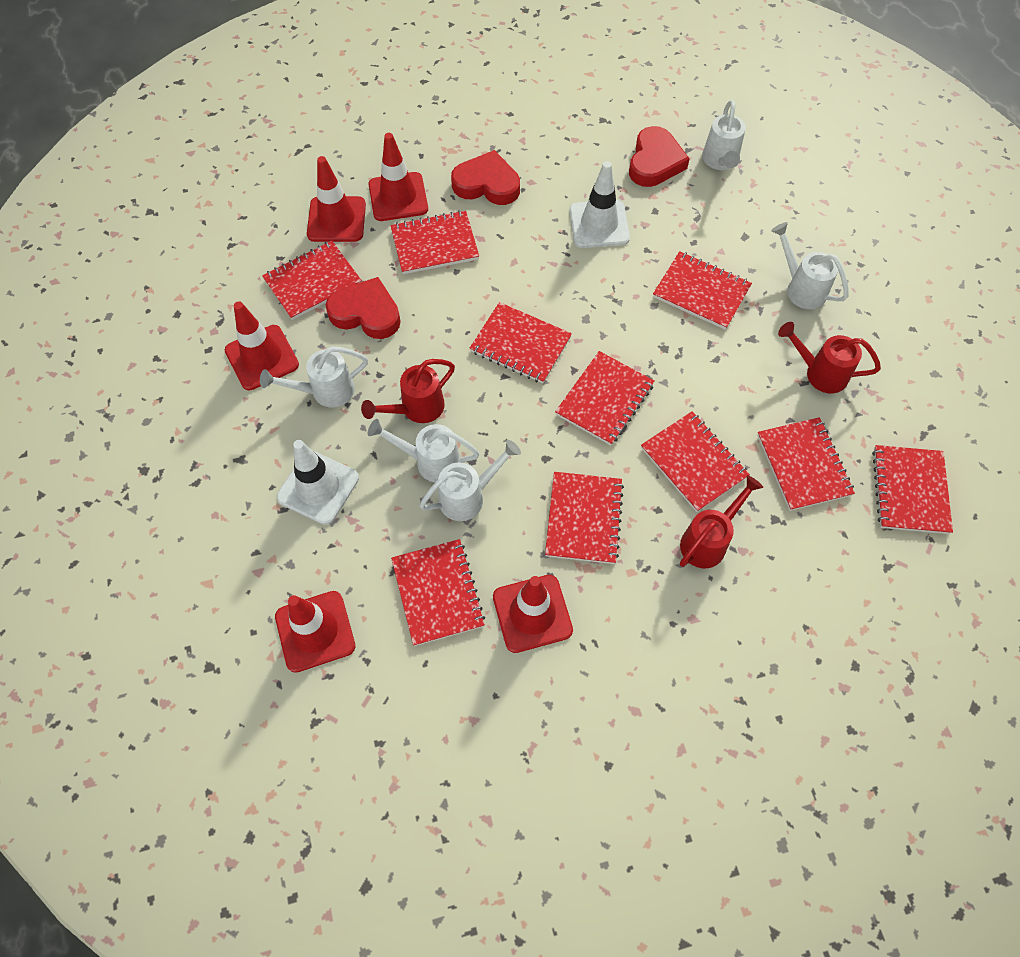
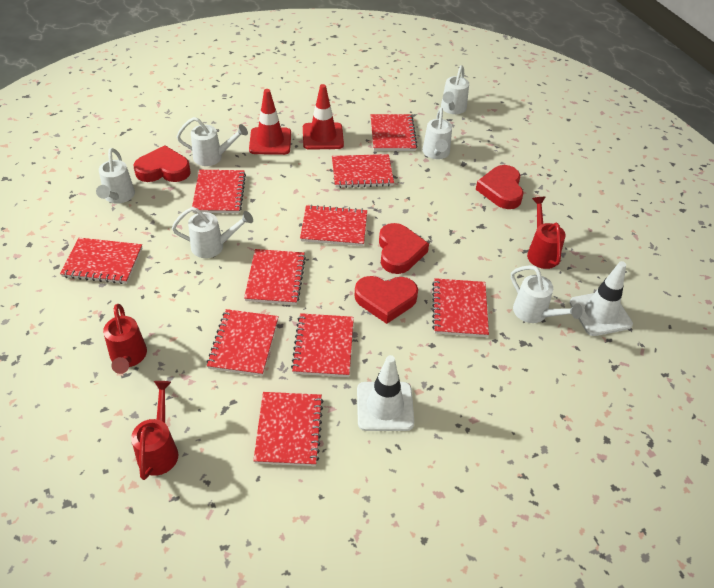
red heart: 3 -> 4
red traffic cone: 5 -> 2
white watering can: 5 -> 6

